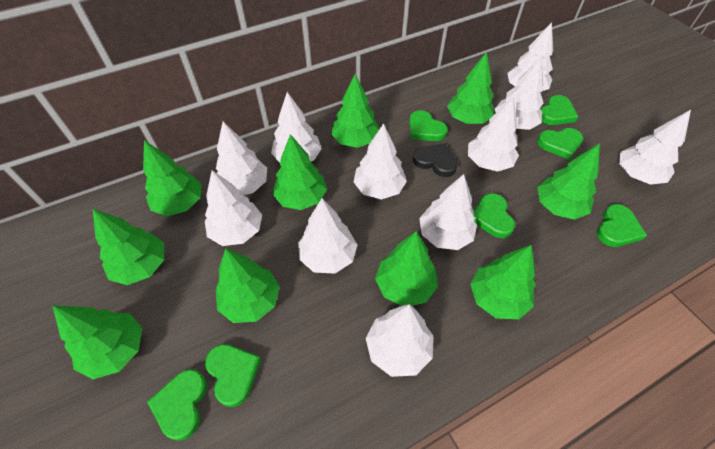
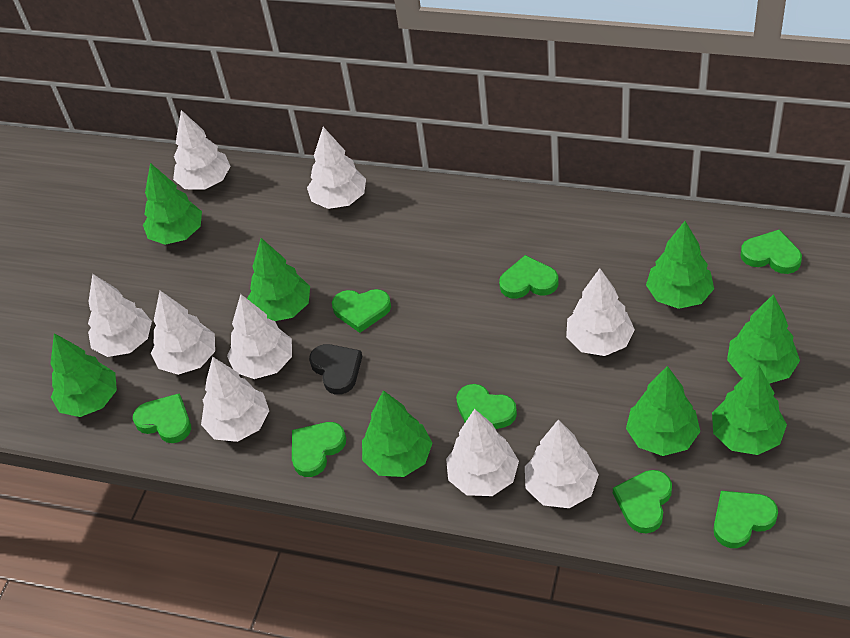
green heart: 7 -> 8
green tree: 10 -> 8
white tree: 11 -> 9

